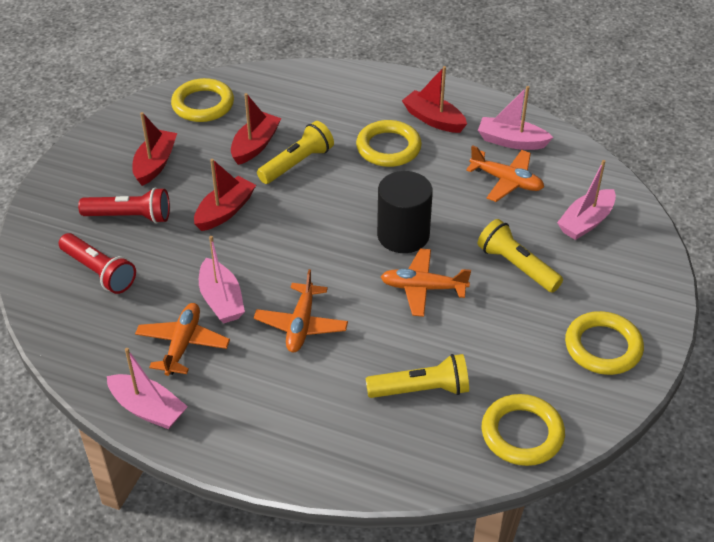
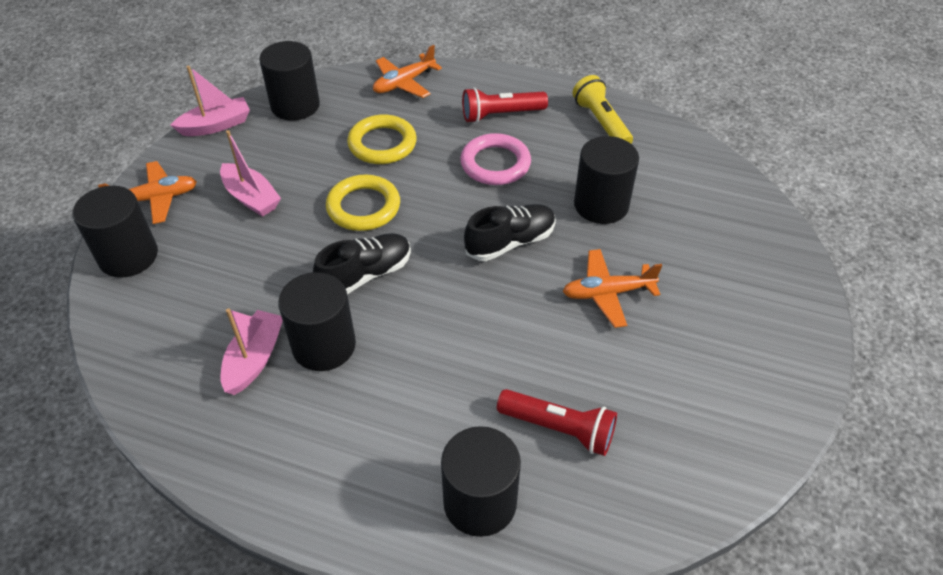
black cylinder: 1 -> 5
black shoe: 0 -> 2
orange plane: 4 -> 3
pink boat: 4 -> 3
pink ring: 0 -> 1
red boat: 4 -> 0
yellow flashlight: 3 -> 1
yellow ring: 4 -> 2

